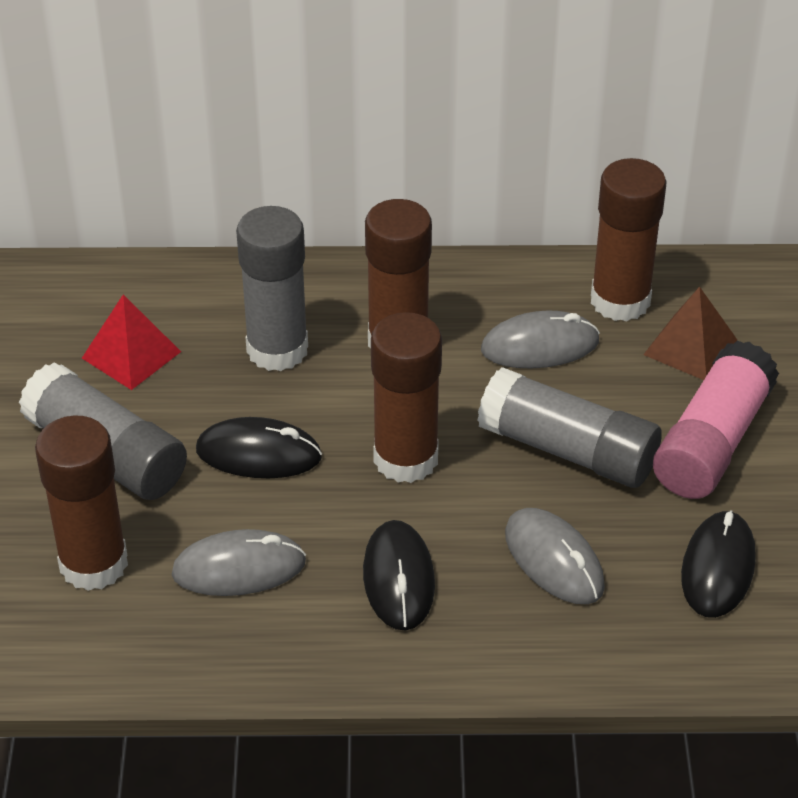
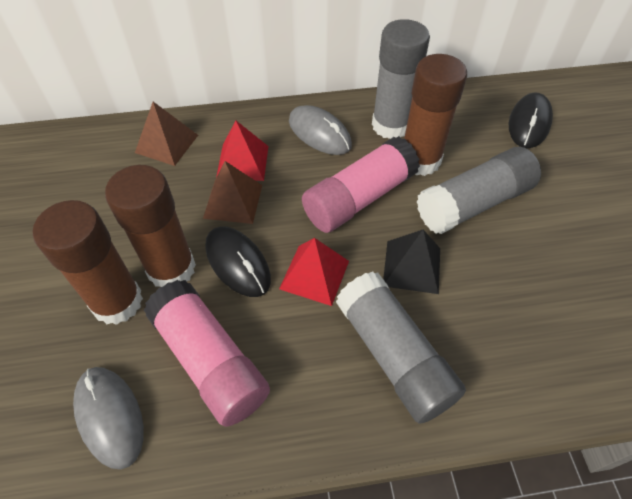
black mouse: 3 -> 2
black pyramid: 0 -> 1
brown glue stick: 4 -> 3
brown pyramid: 1 -> 2
grey mouse: 3 -> 2
pink glue stick: 1 -> 2
red pyramid: 1 -> 2

